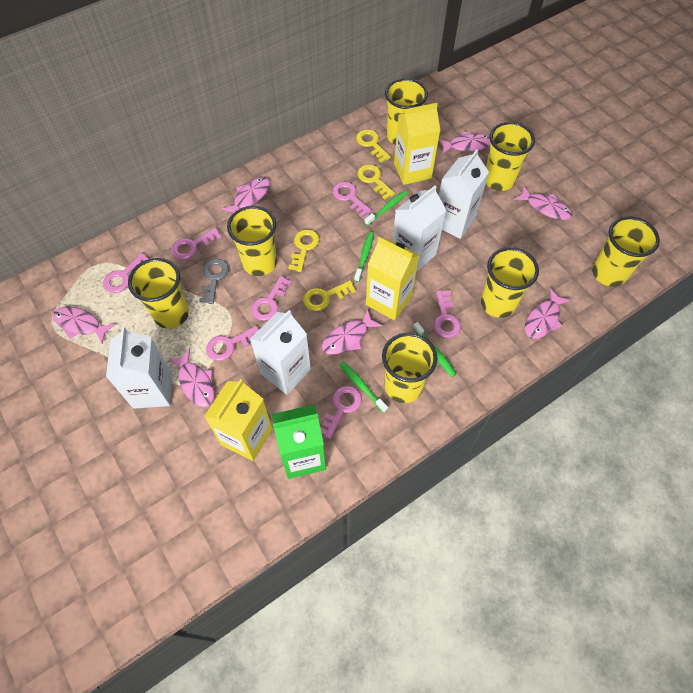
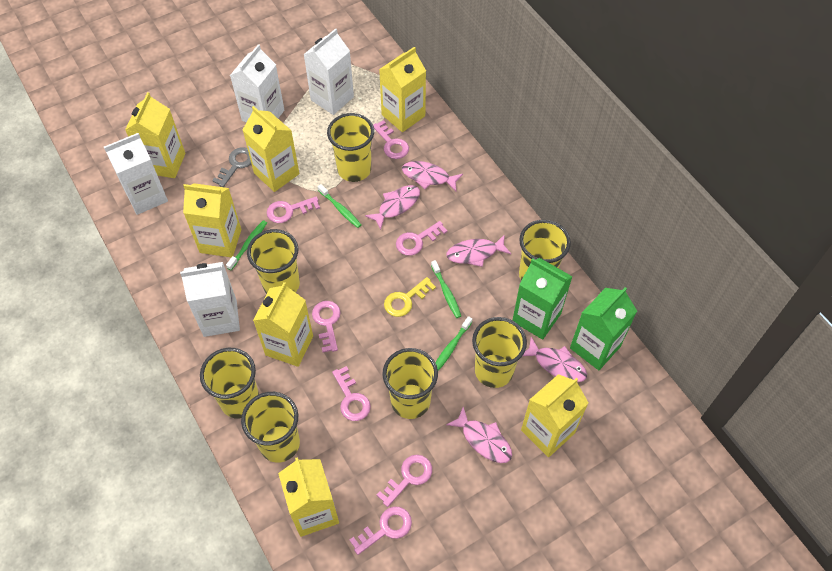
green carton: 1 -> 2
pink fish: 7 -> 5
yellow carton: 3 -> 7
yellow key: 4 -> 1

